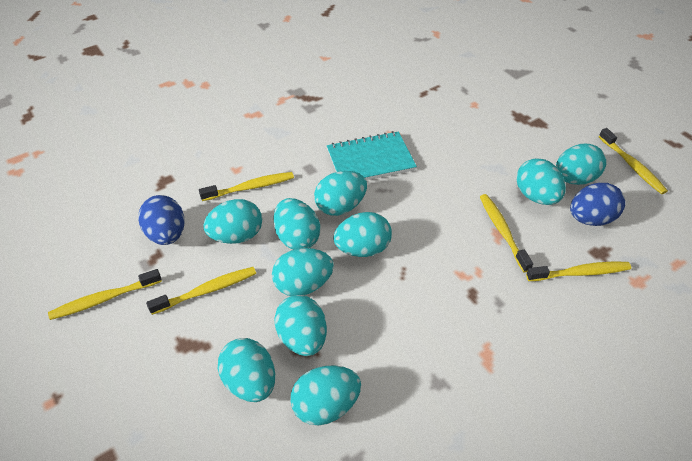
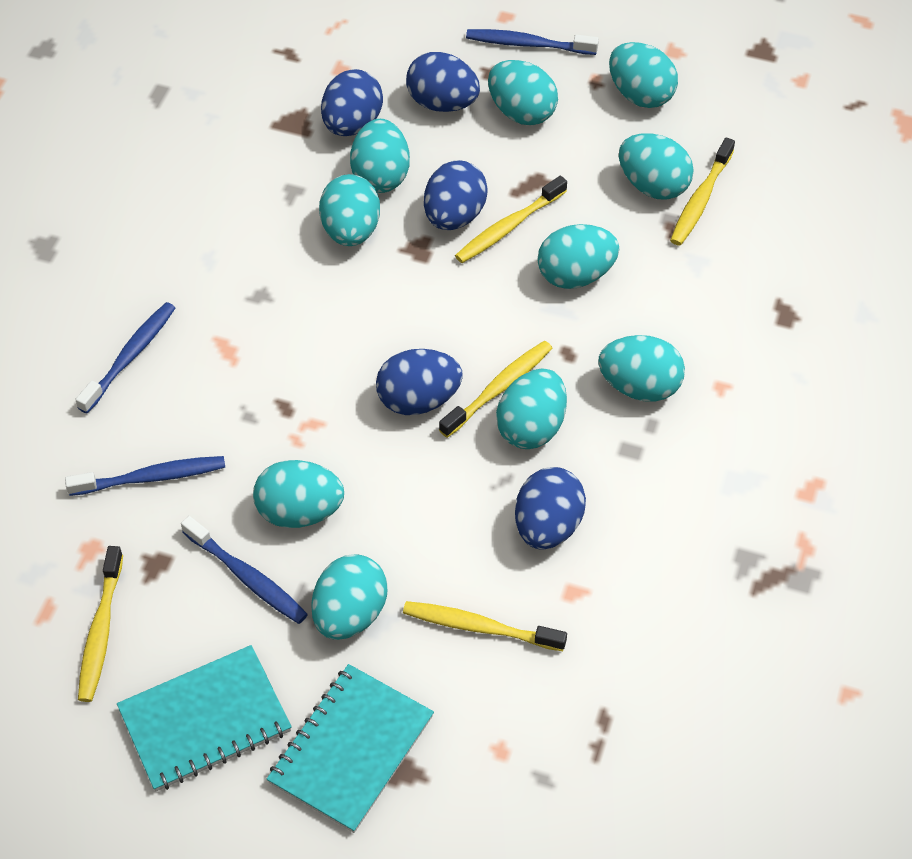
blue egg: 2 -> 5
blue toothbrush: 0 -> 4
turquoise notebook: 1 -> 2
yellow toothbrush: 6 -> 5

